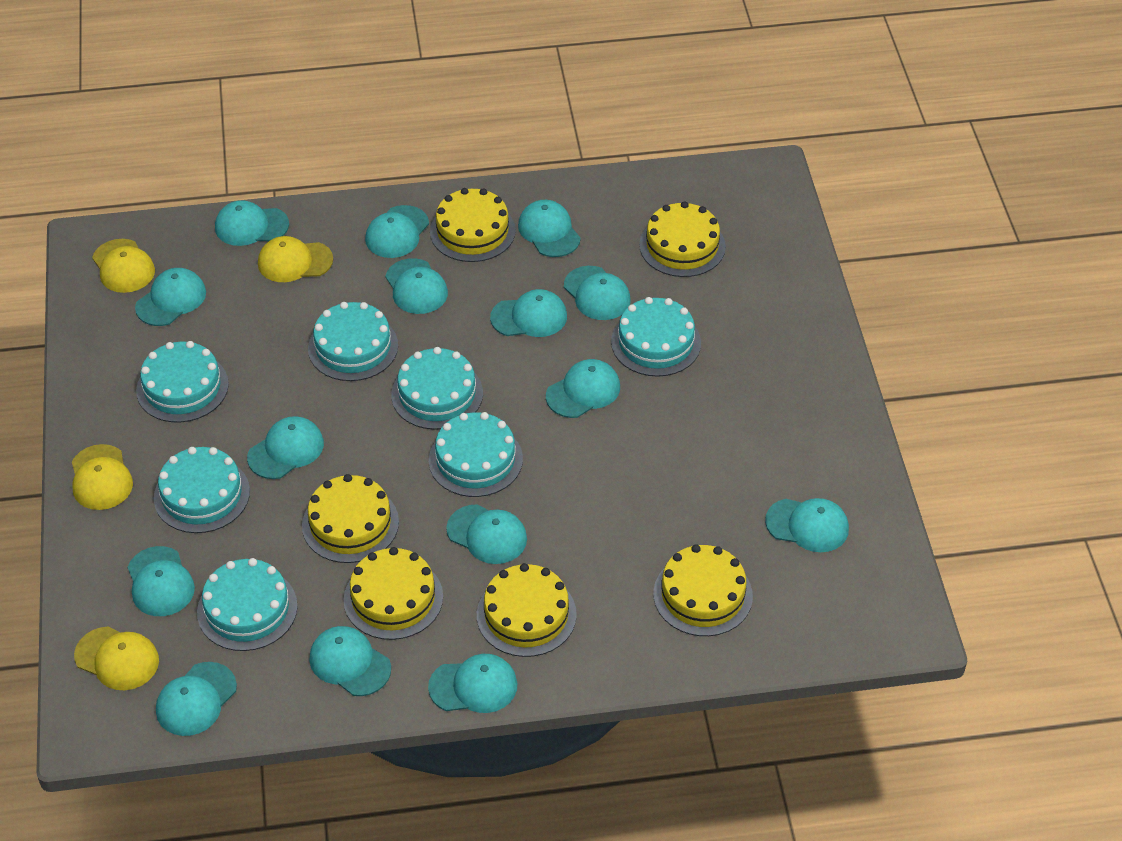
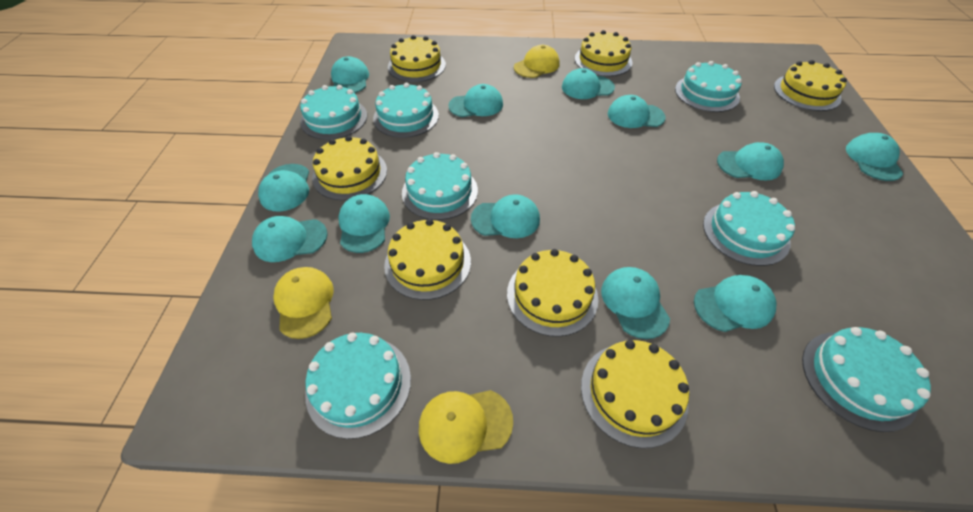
turquoise cap: 15 -> 12
yellow cake: 6 -> 7
yellow cap: 4 -> 3

